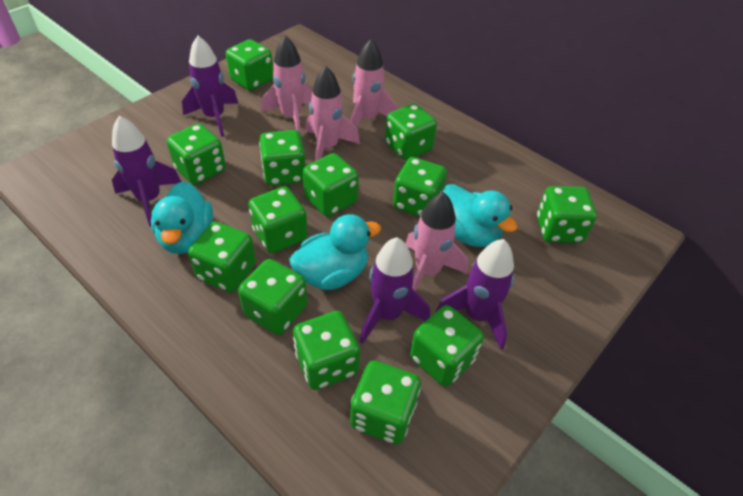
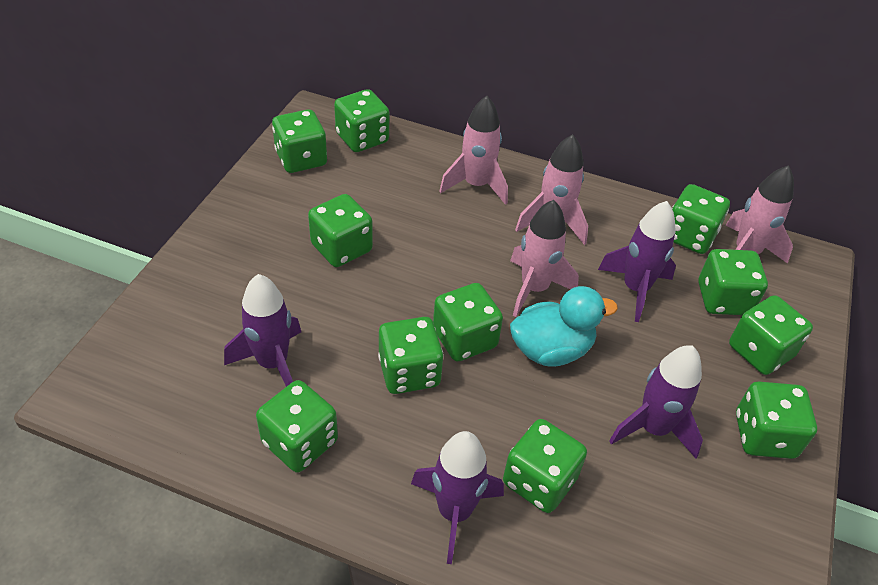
green dice: 13 -> 11
turquoise duck: 3 -> 1

